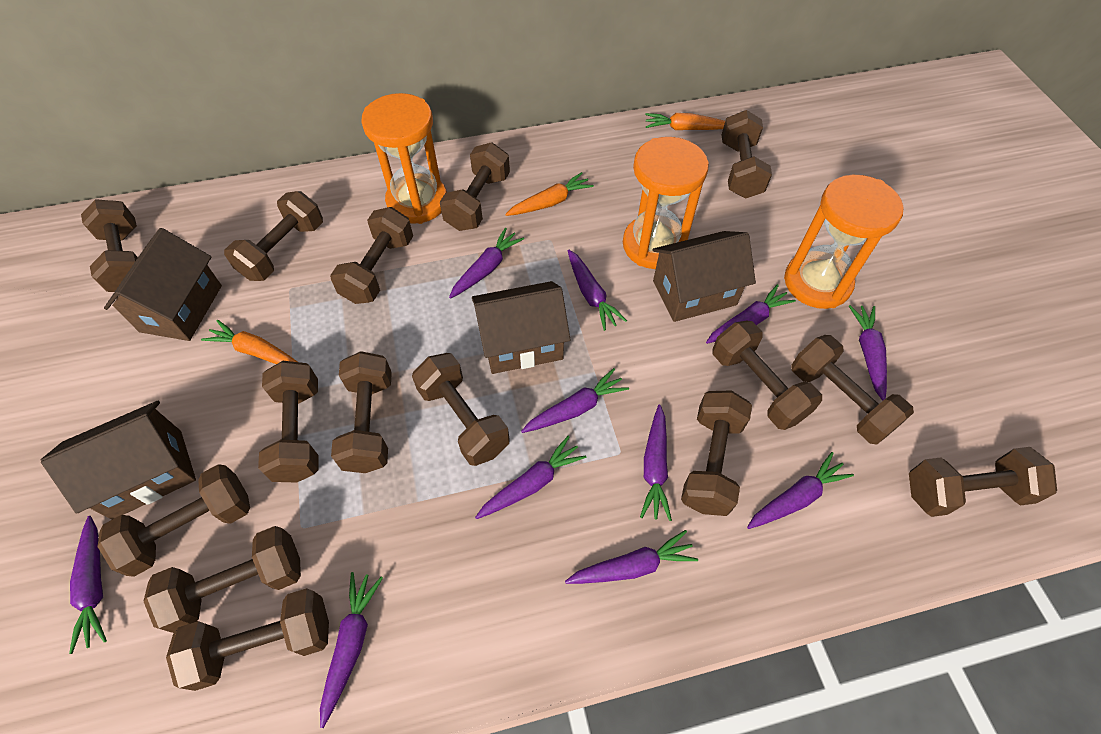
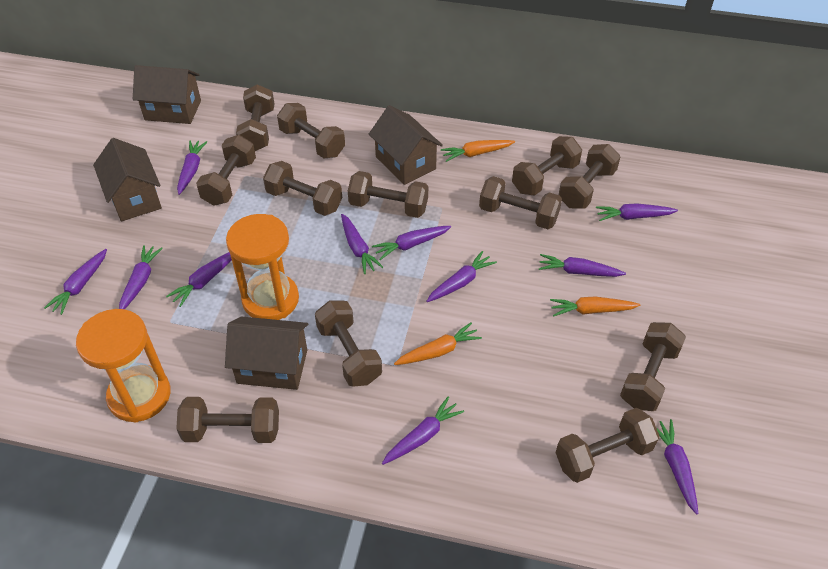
brown dumbbell: 15 -> 12
orange hourglass: 3 -> 2

